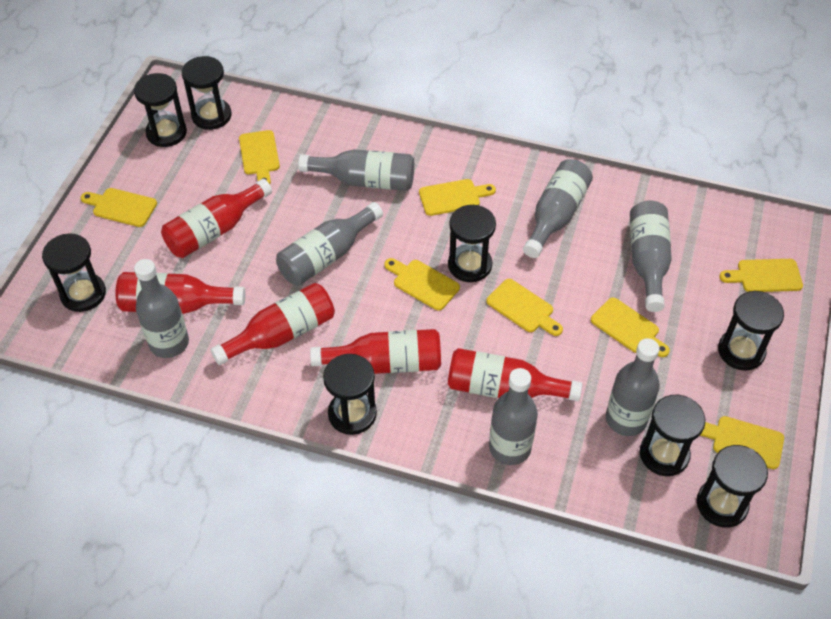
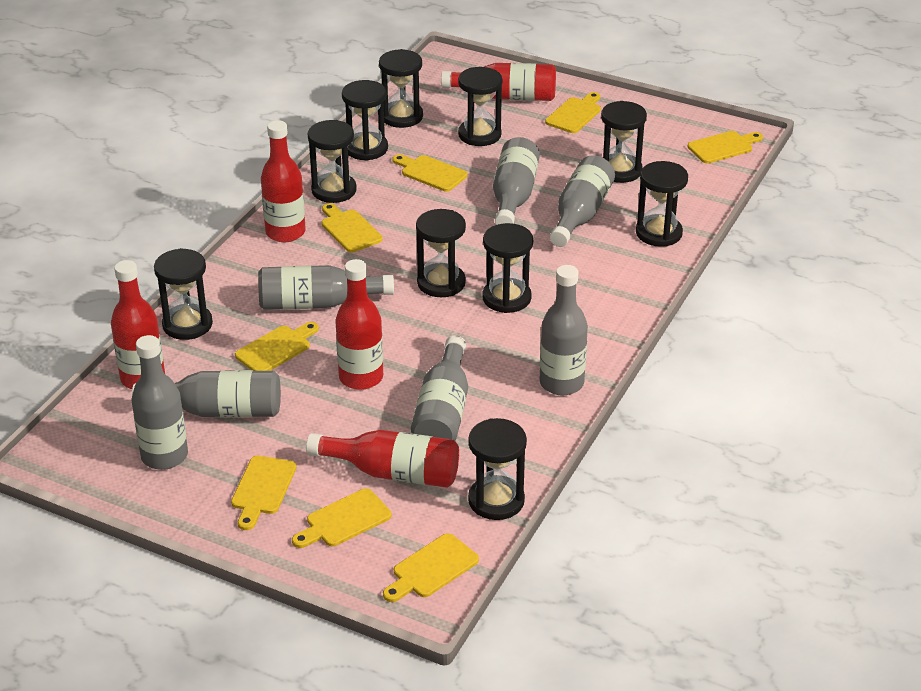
black hourglass: 8 -> 10

